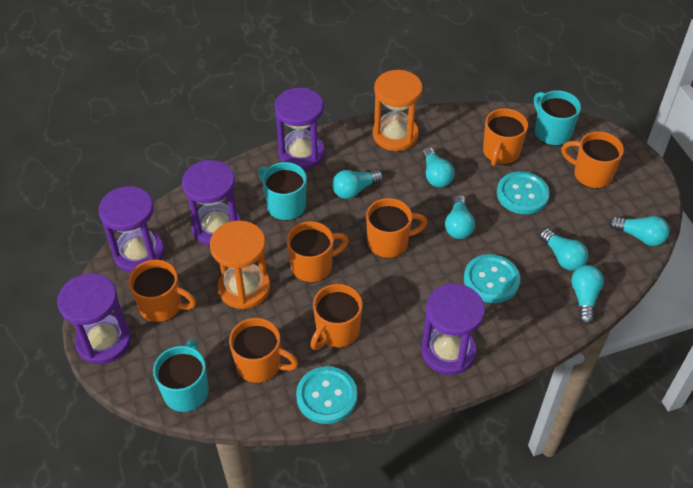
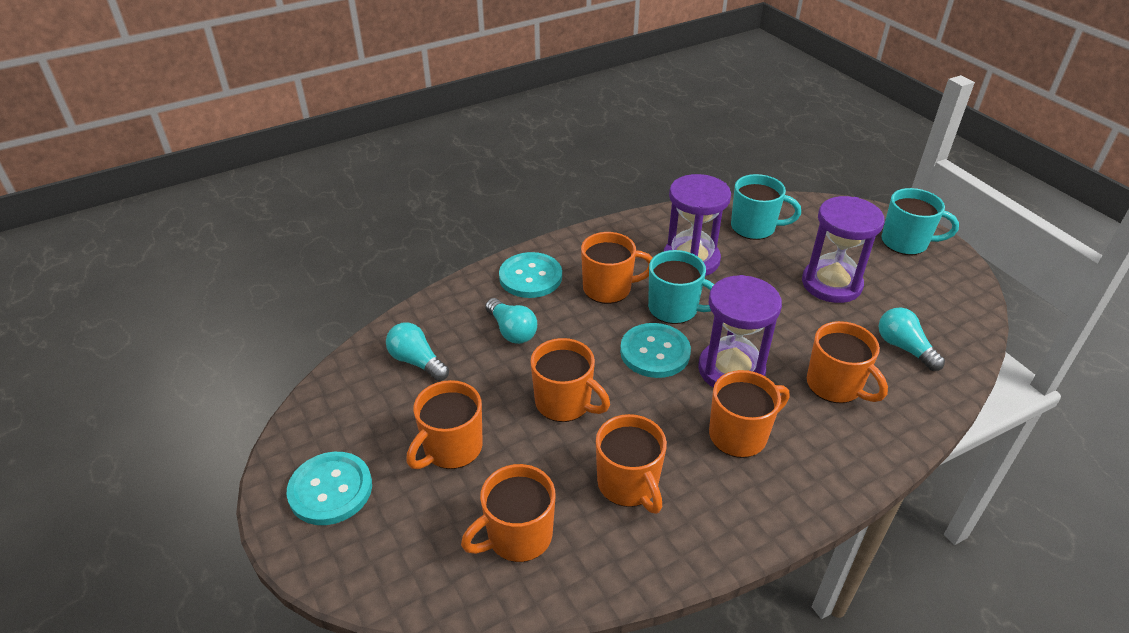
orange hourglass: 2 -> 0
purple hourglass: 5 -> 3
turquoise light bulb: 6 -> 3

